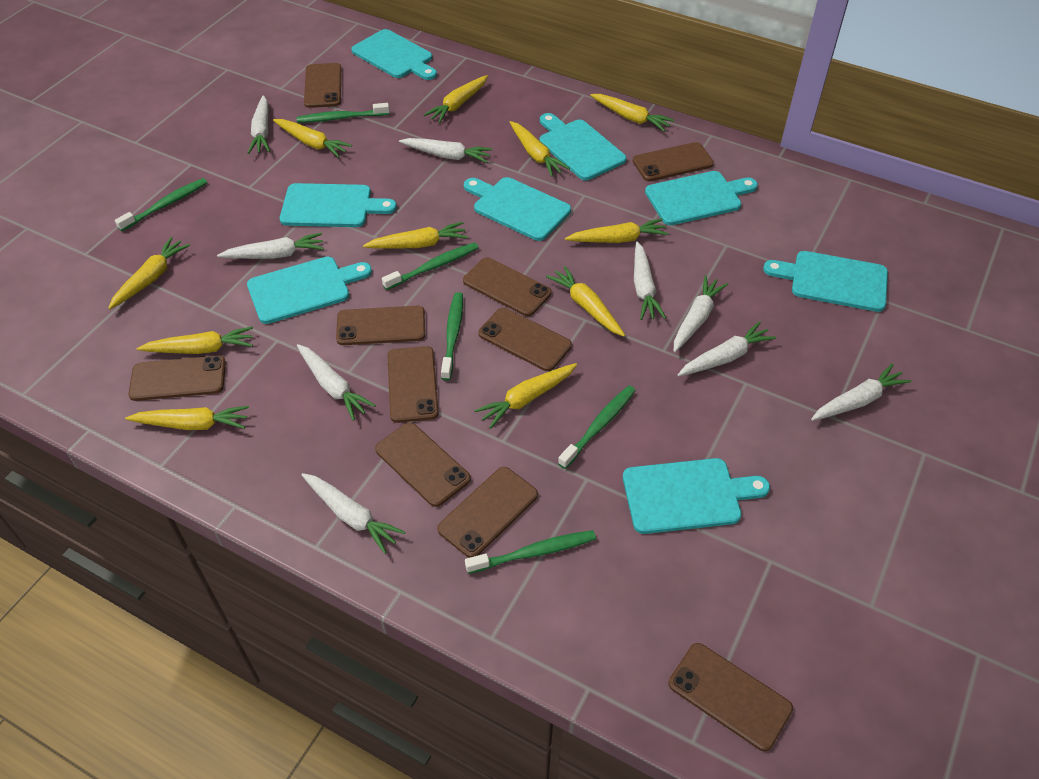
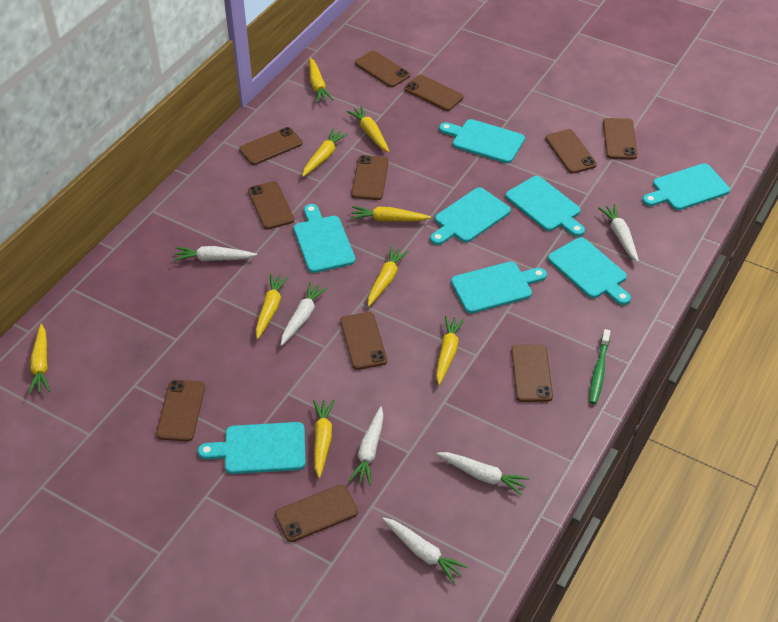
brown phone: 10 -> 11
green toothbrush: 6 -> 1
white carrot: 9 -> 6
yellow carrot: 11 -> 9

